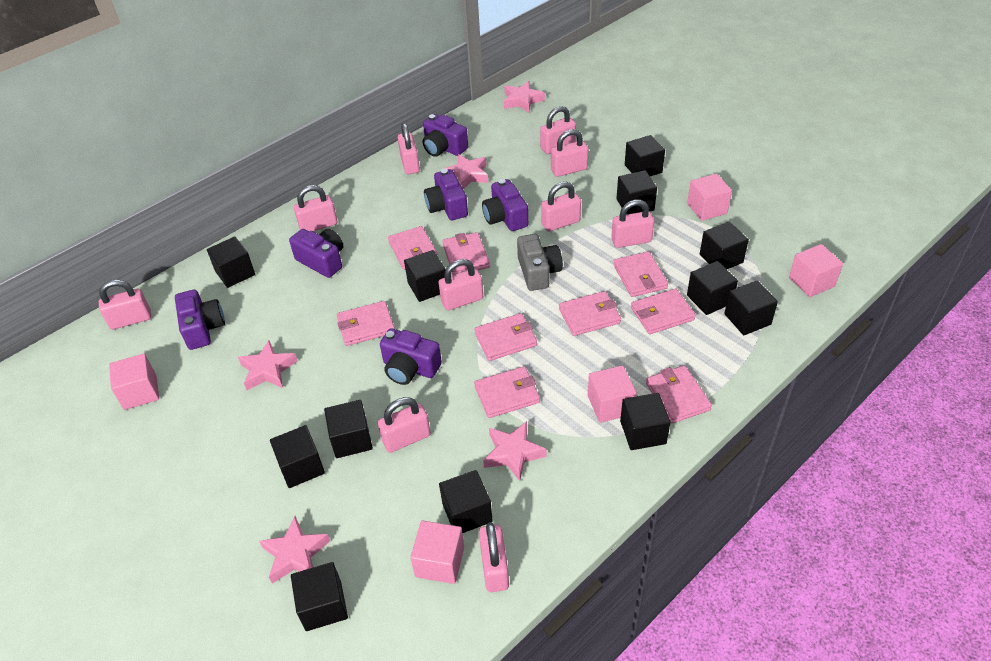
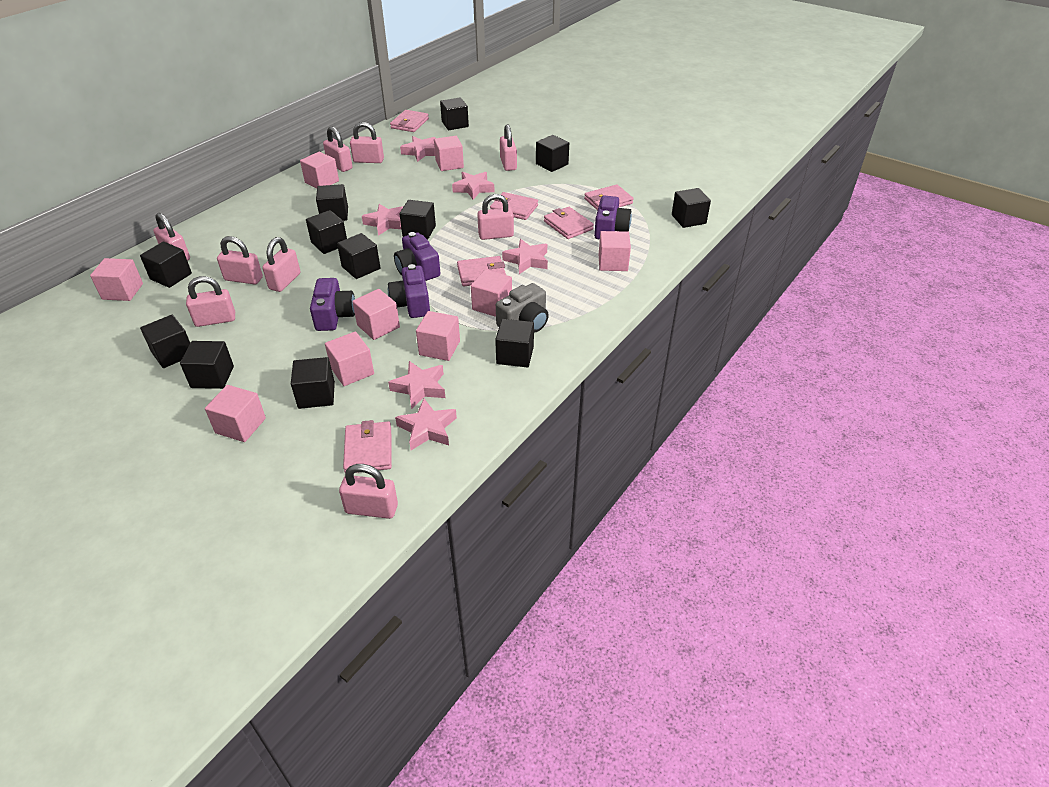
pink cube: 5 -> 9
pink padlock: 10 -> 9
pink star: 5 -> 6
pink wallet: 9 -> 6
purple camera: 6 -> 4

